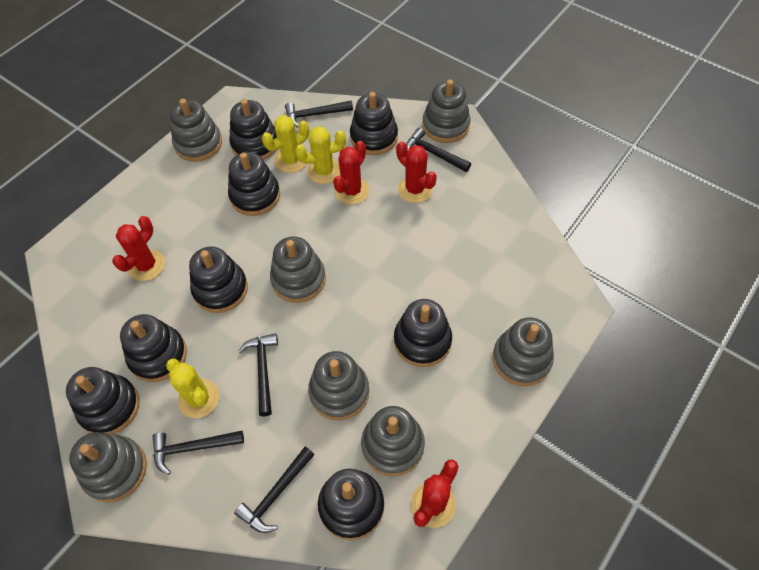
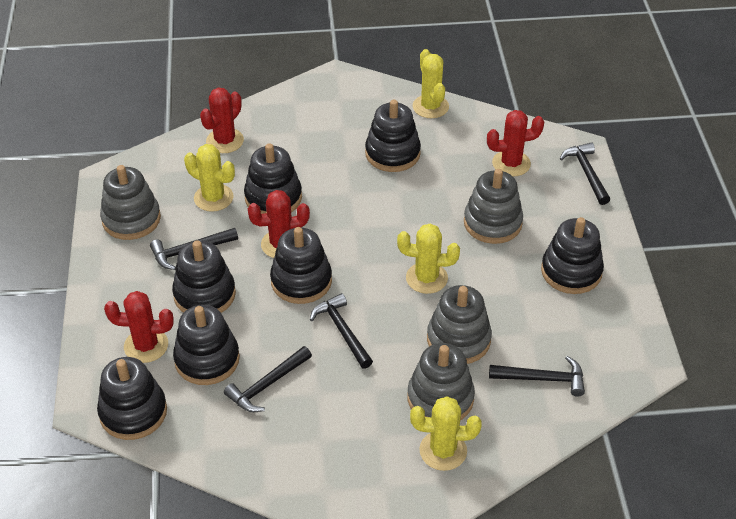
black stacking toy: 8 -> 7
grey stacking toy: 7 -> 4
yellow cactus: 3 -> 4

